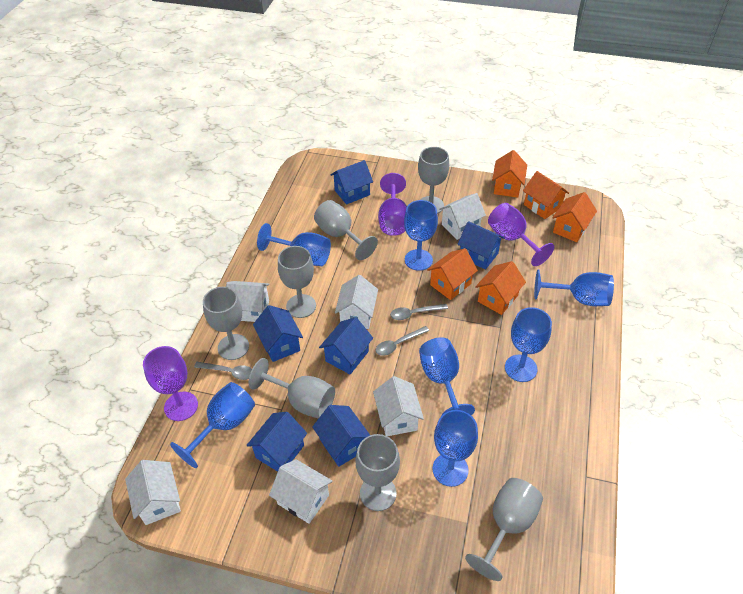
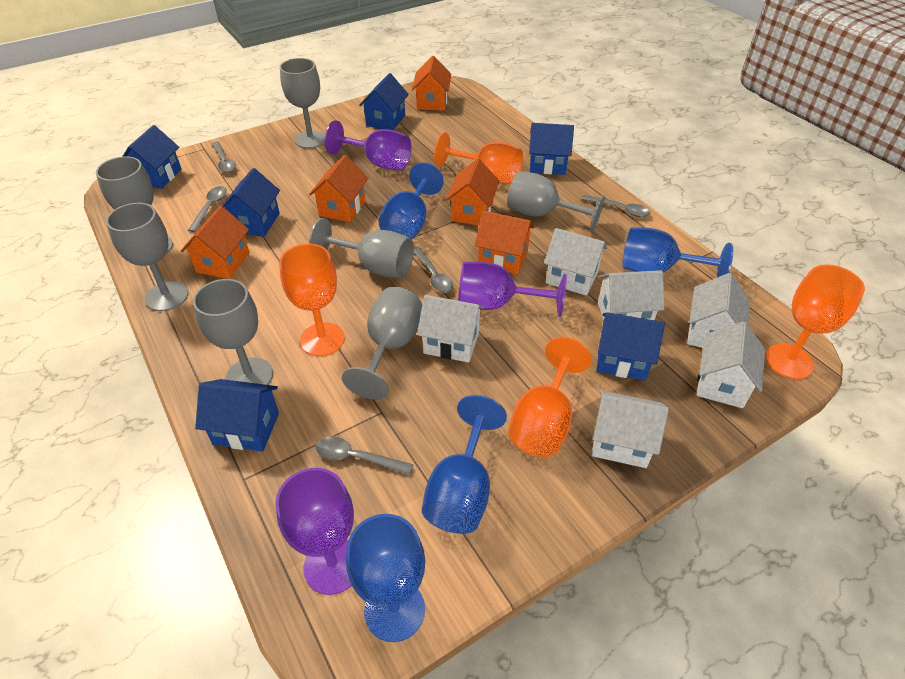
blue goblet: 7 -> 4
grey spoon: 3 -> 5
orange goblet: 0 -> 4

